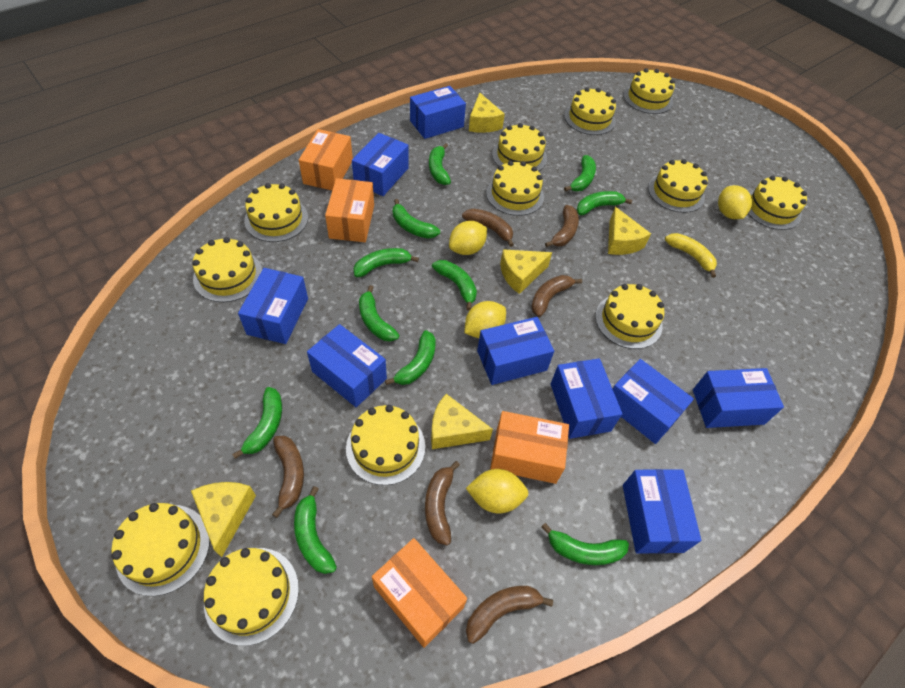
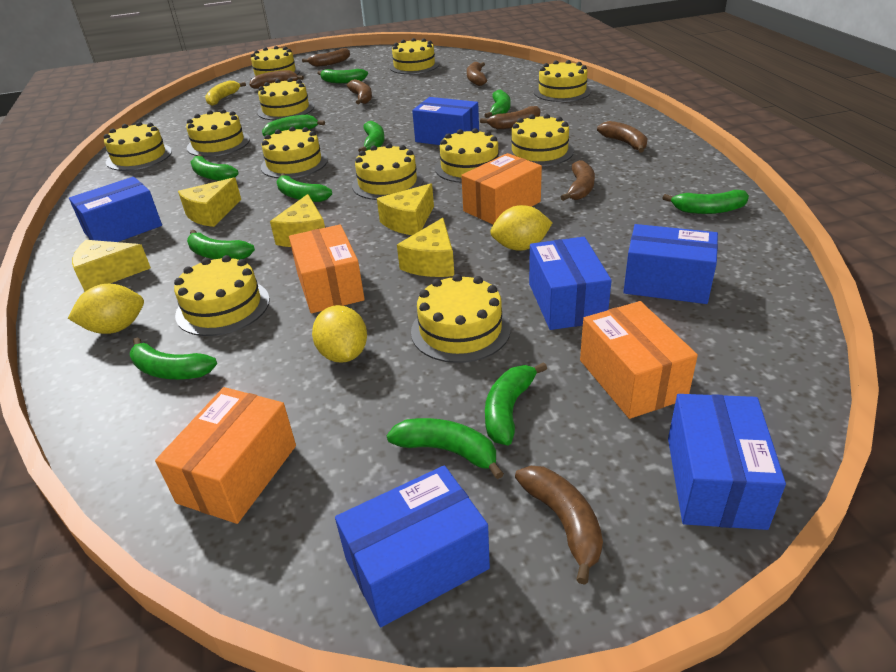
blue box: 9 -> 6
brown banana: 6 -> 8
yellow lemon: 4 -> 3

